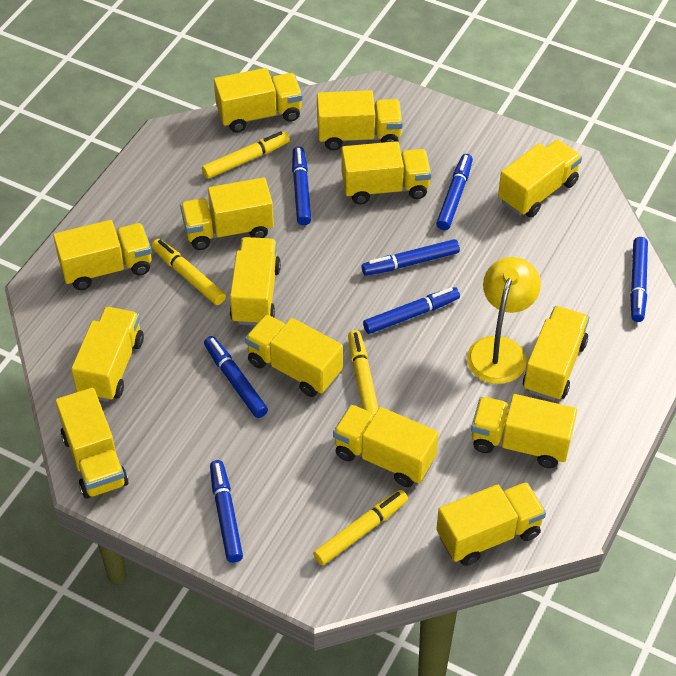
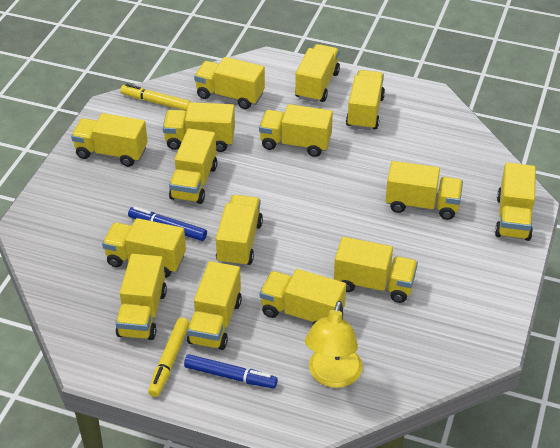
blue marker: 7 -> 2
yellow marker: 4 -> 2
yellow truck: 14 -> 15

